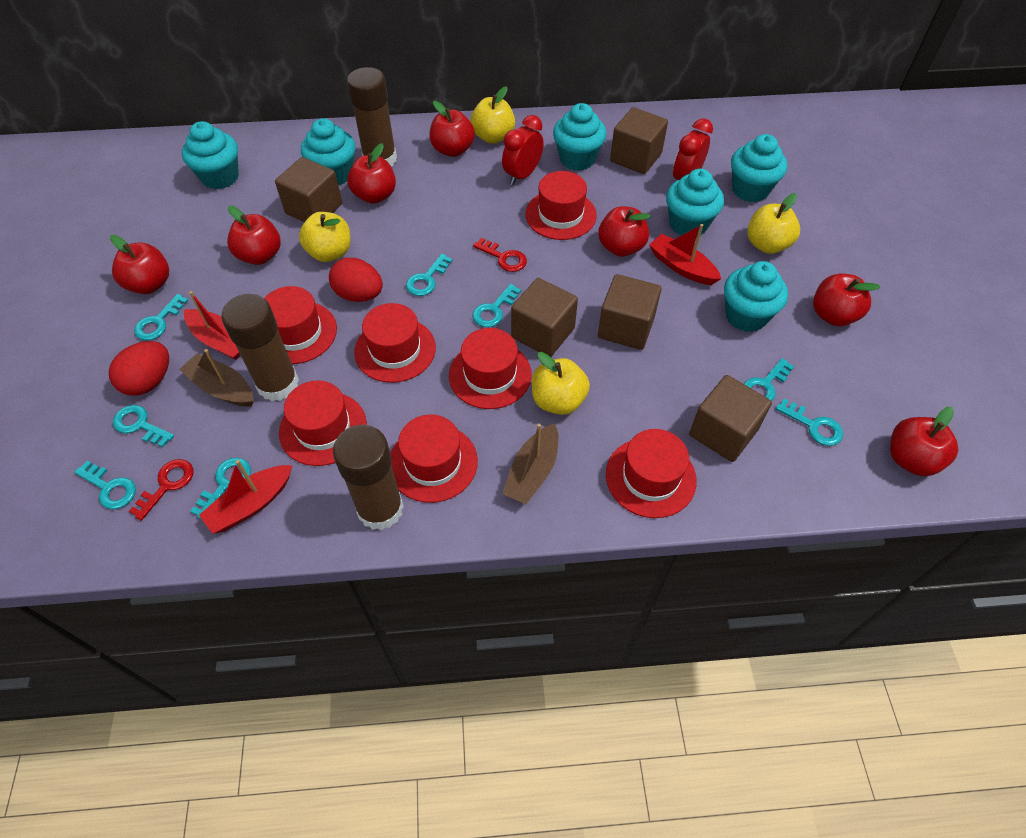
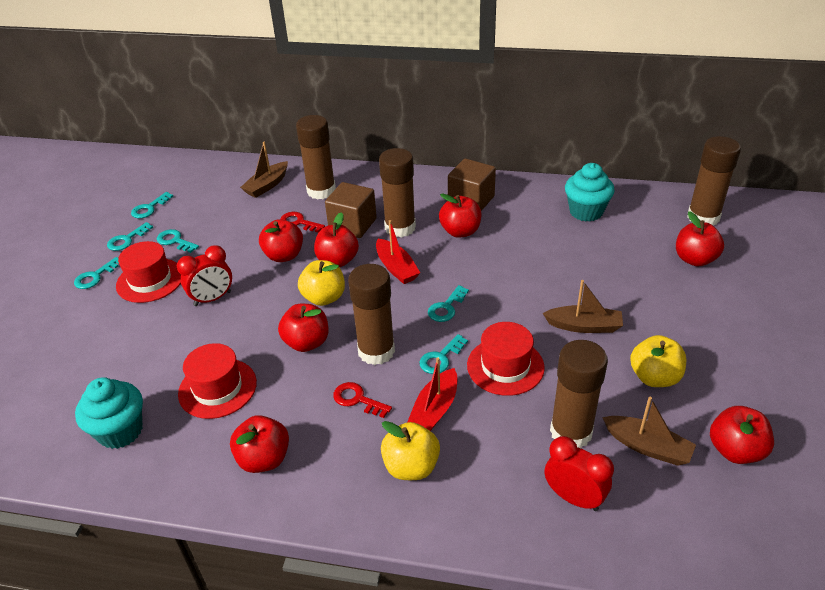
brown boat: 2 -> 3
brown cube: 5 -> 2
brown glue stick: 3 -> 5
red boat: 3 -> 2
red egg: 2 -> 0
red hat: 7 -> 3
turquoise cupcake: 6 -> 2
turquoise key: 8 -> 6
yellow apple: 4 -> 3

